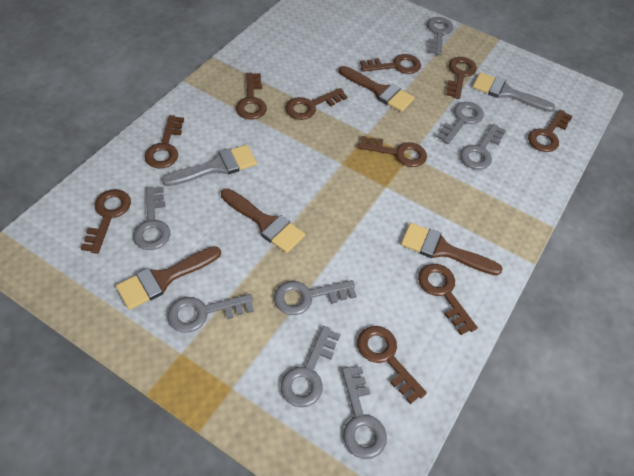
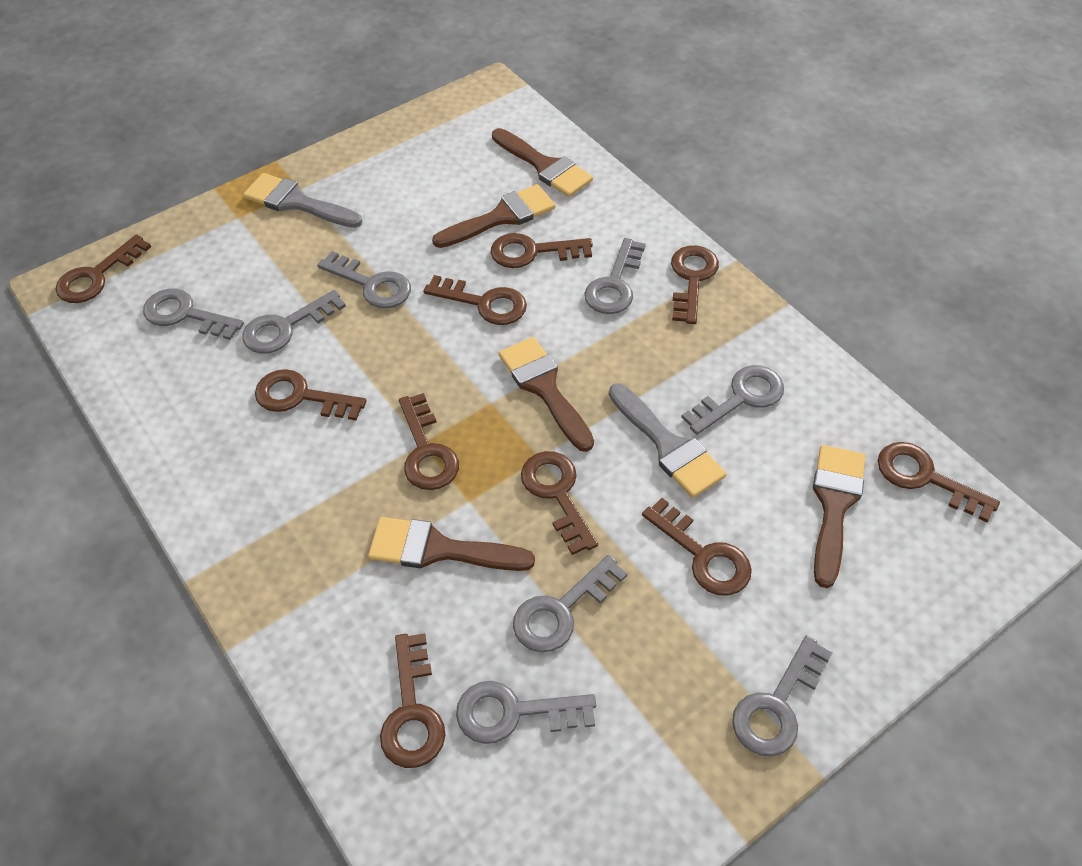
brown brush: 4 -> 5

